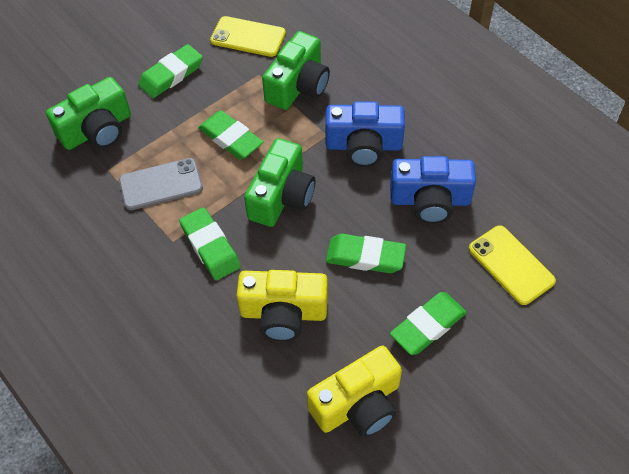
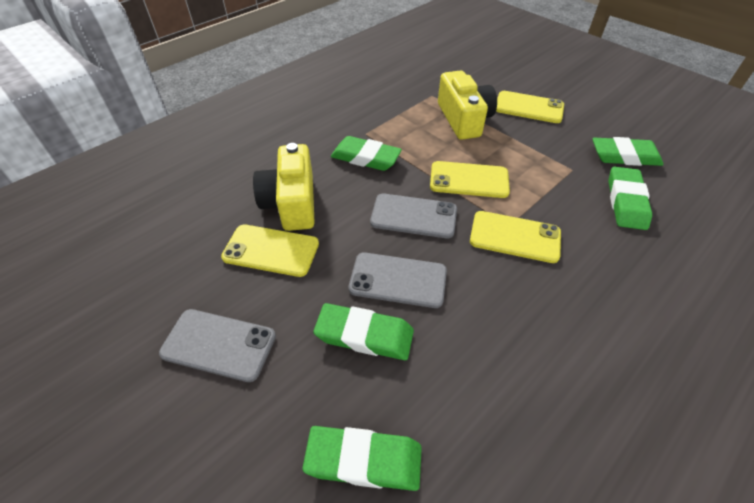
blue camera: 2 -> 0
green camera: 3 -> 0
grey phone: 1 -> 3
yellow phone: 2 -> 4

